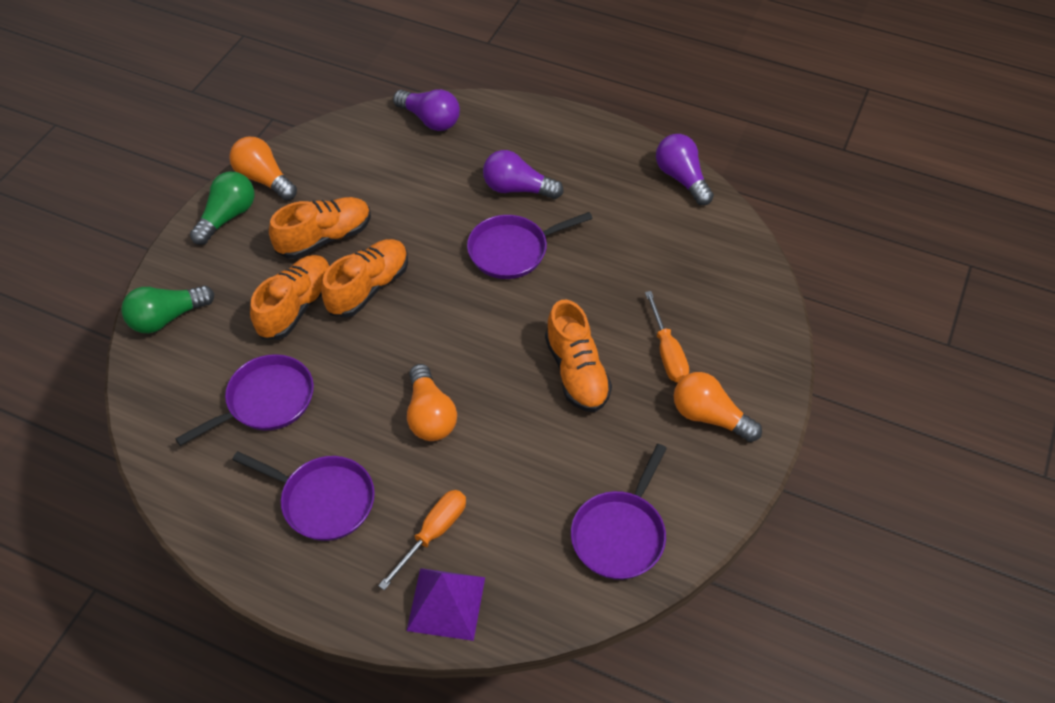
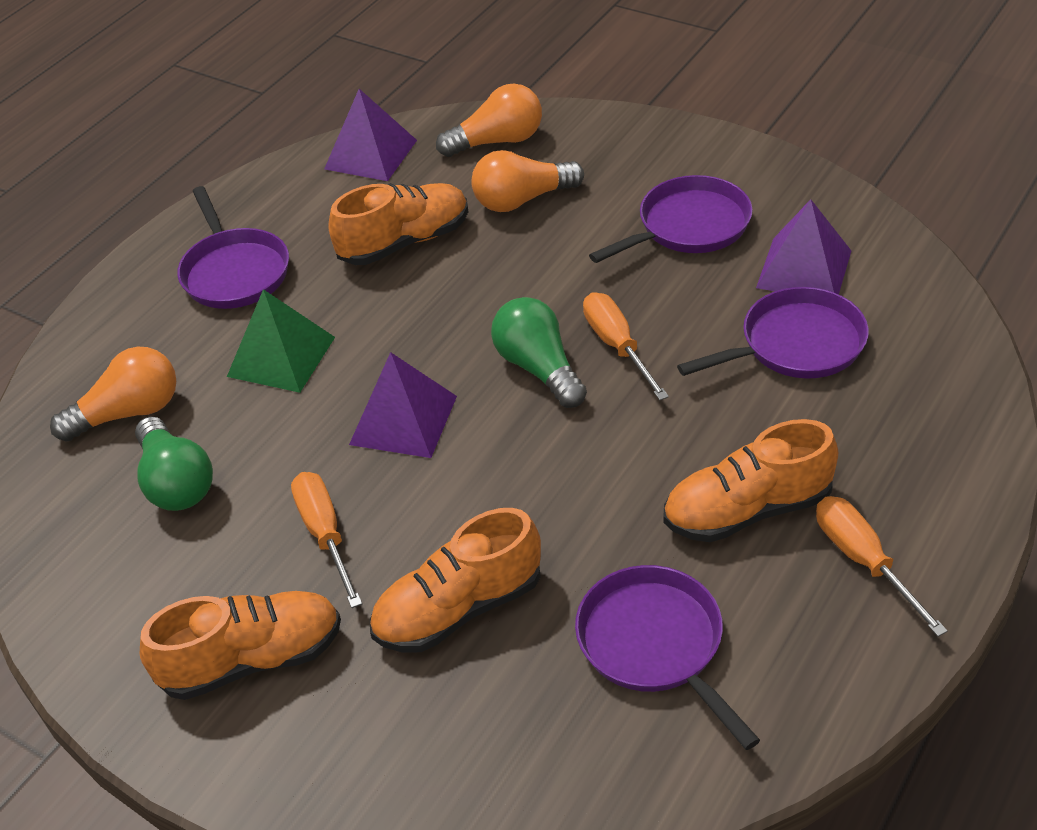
green pyramid: 0 -> 1
orange screwdriver: 2 -> 3
purple light bulb: 3 -> 0
purple pyramid: 1 -> 3

